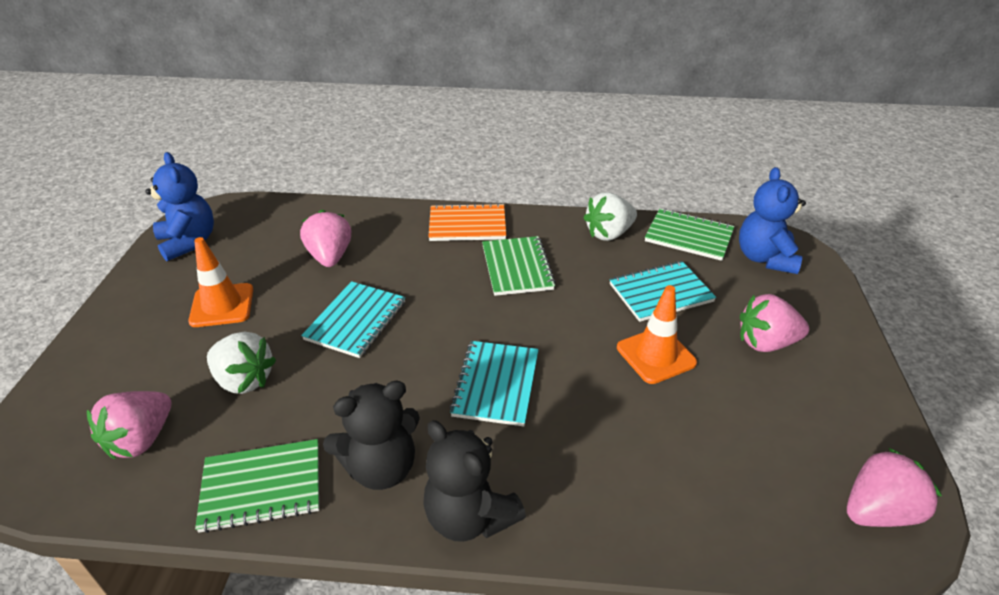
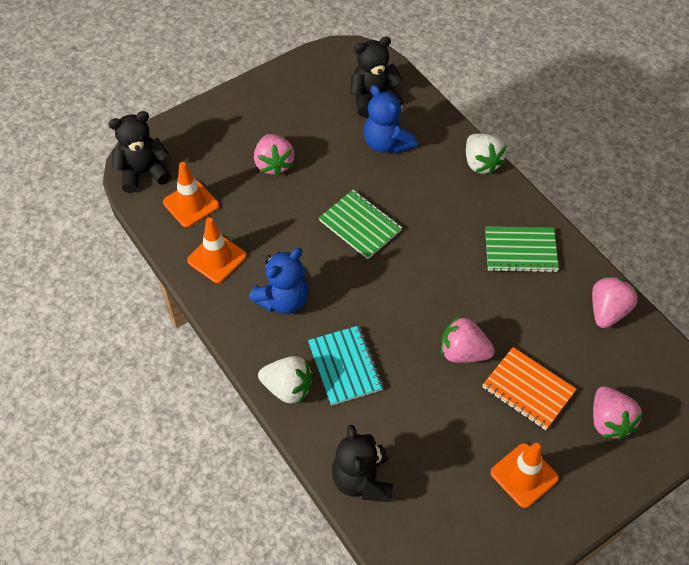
black teddy bear: 2 -> 3
green notebook: 3 -> 2
orange traffic cone: 2 -> 3
turquoise notebook: 3 -> 1

